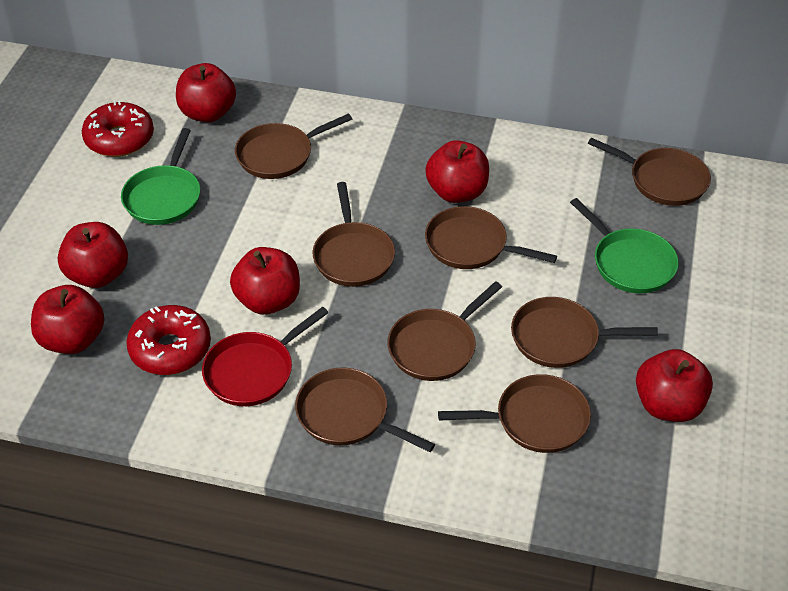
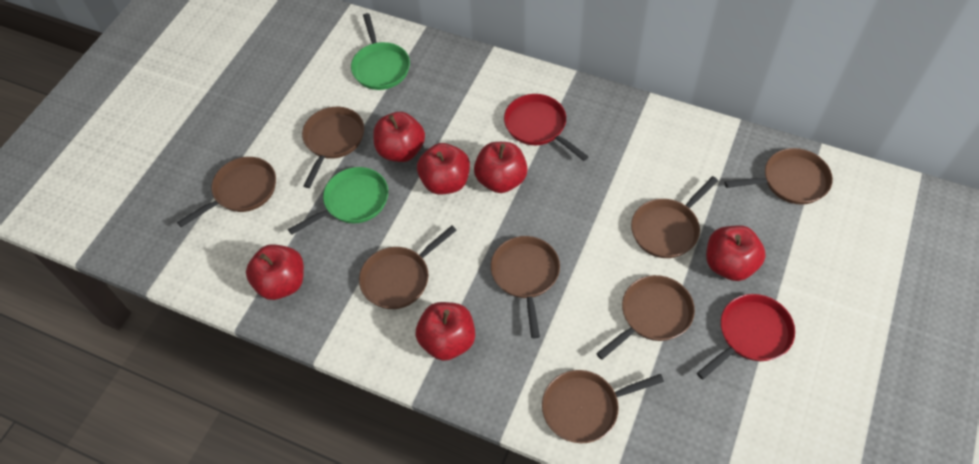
red donut: 2 -> 0
red pan: 1 -> 2

